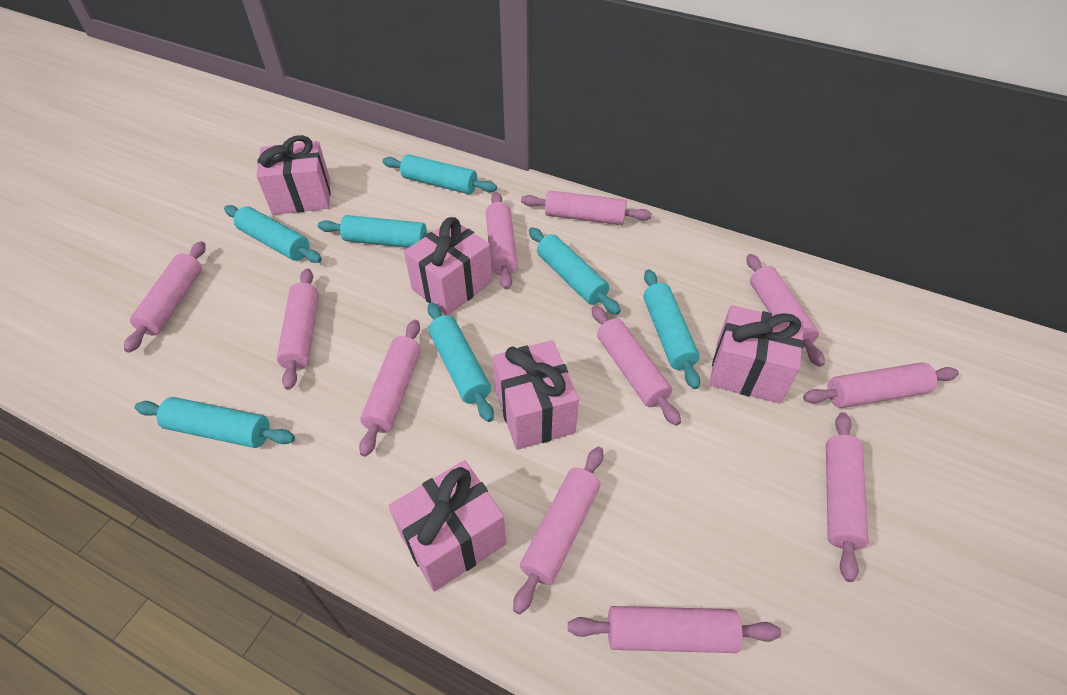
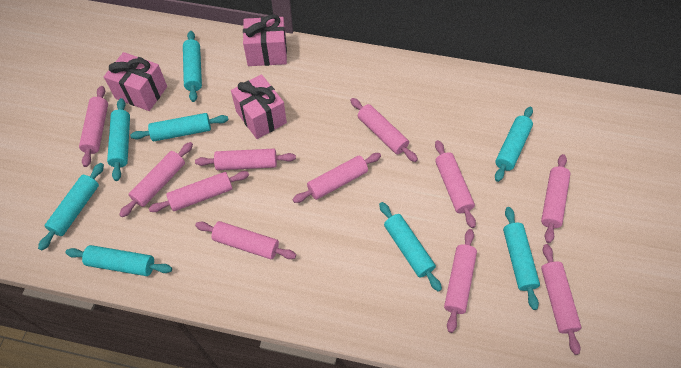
pink gift: 5 -> 3
turquoise rolling pin: 7 -> 8

